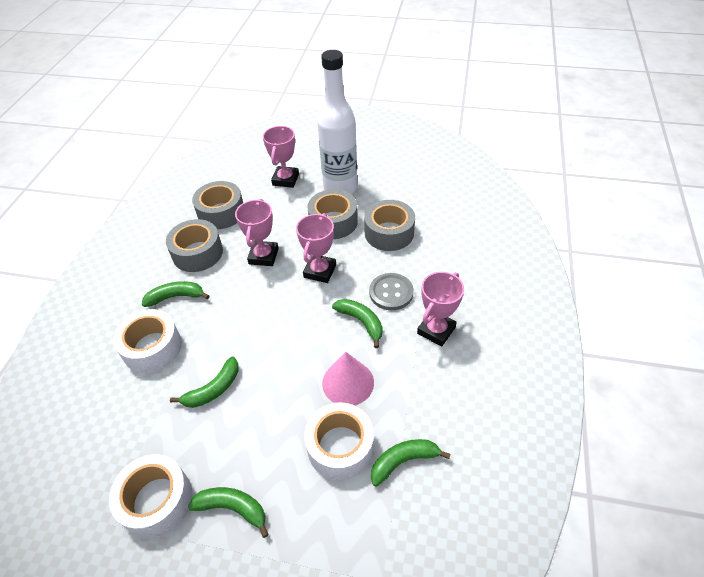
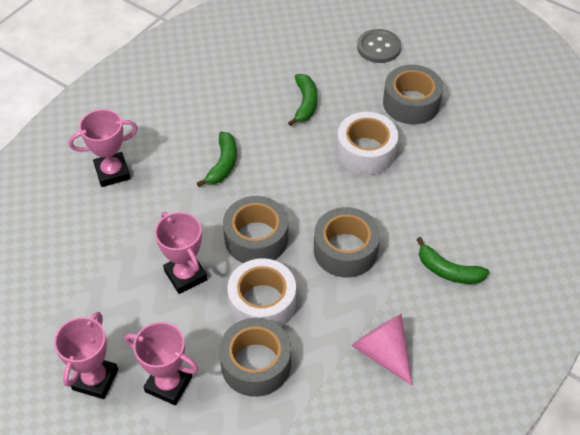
green banana: 5 -> 3
white bottle: 1 -> 0
white tape: 3 -> 2

